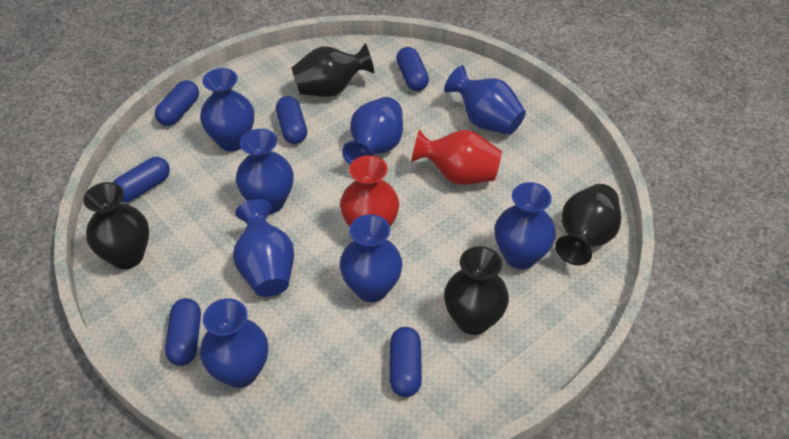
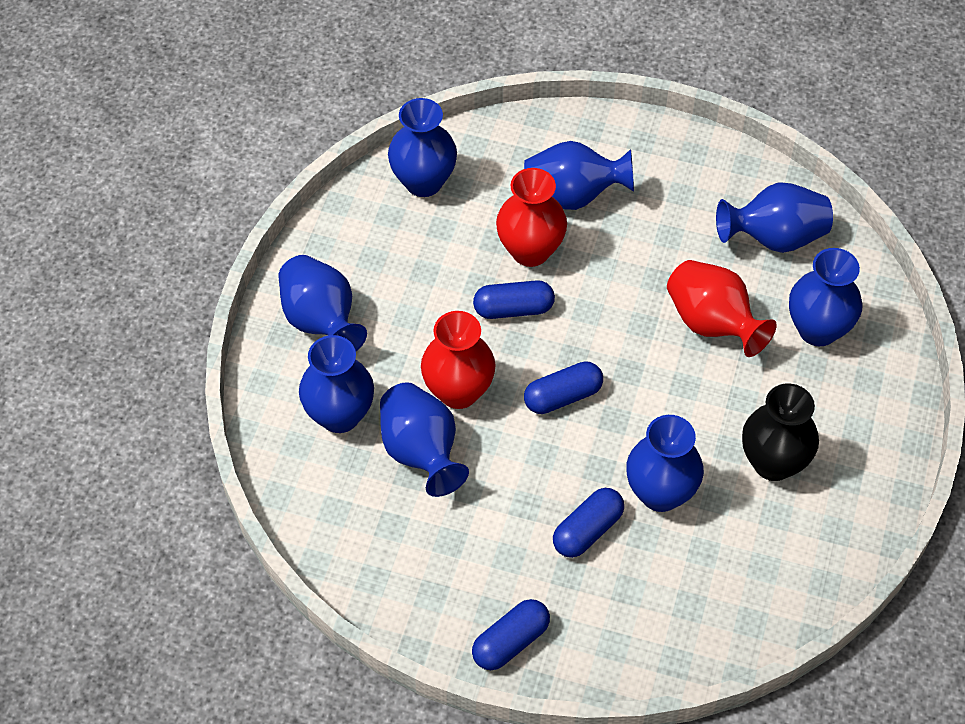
black vase: 4 -> 1
blue capsule: 6 -> 4
red vase: 2 -> 3

